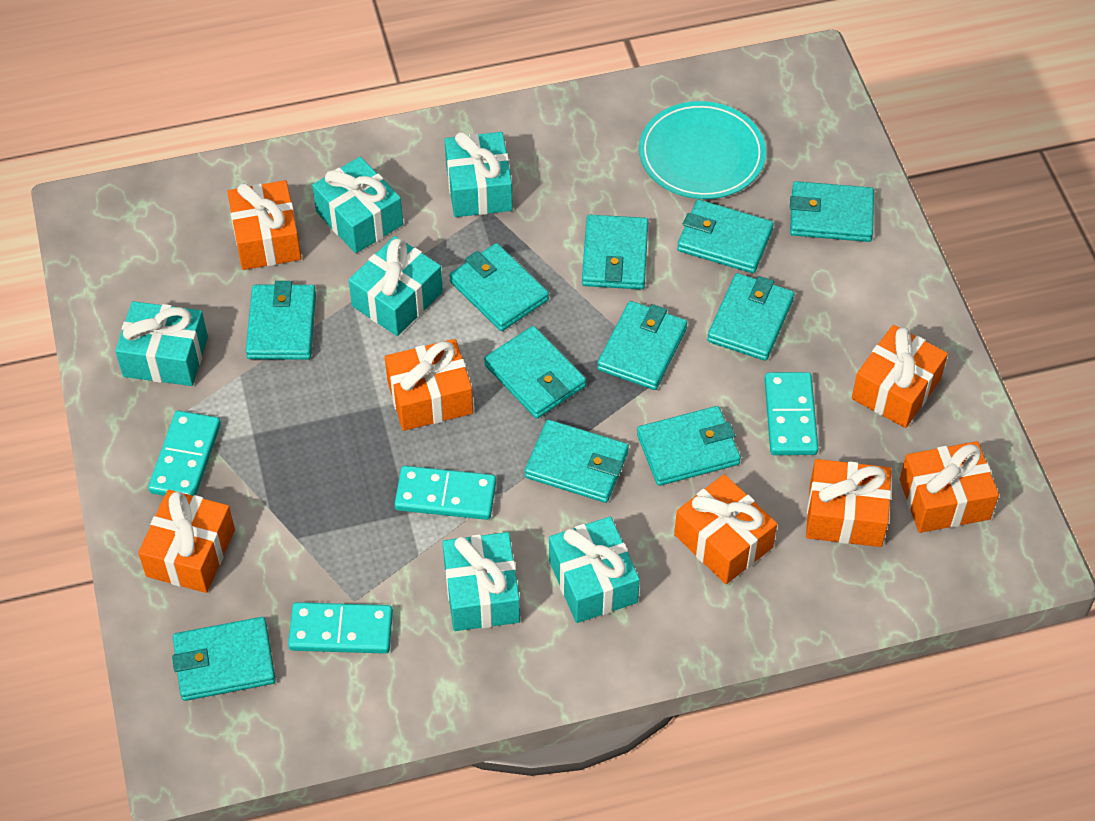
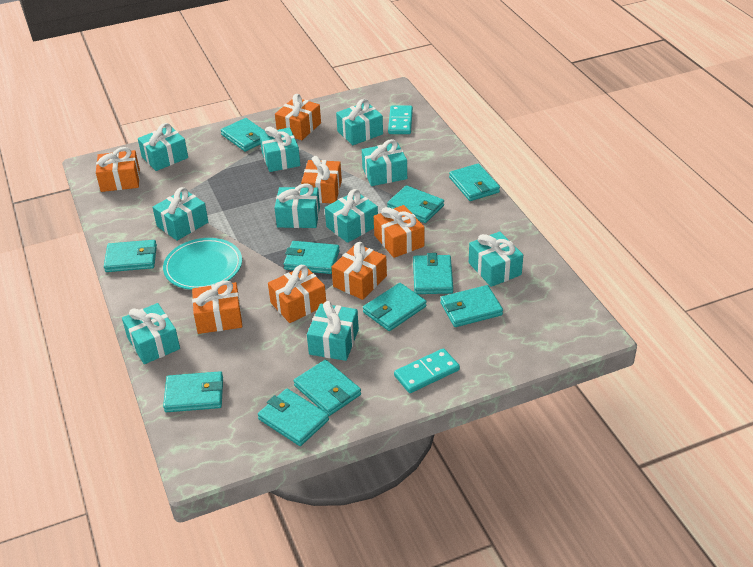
turquoise domino: 4 -> 2
turquoise gift: 6 -> 10

